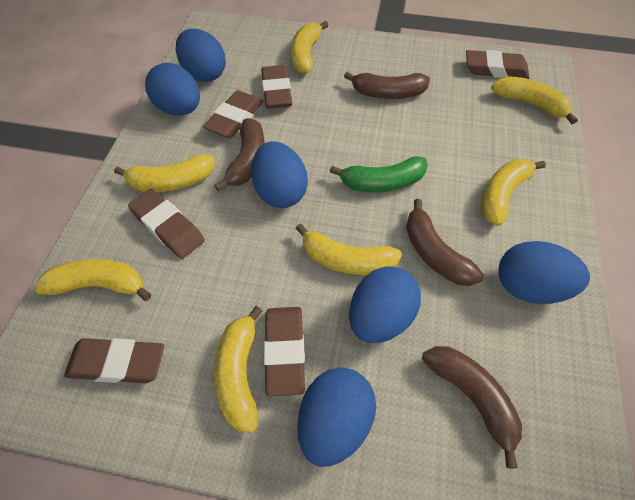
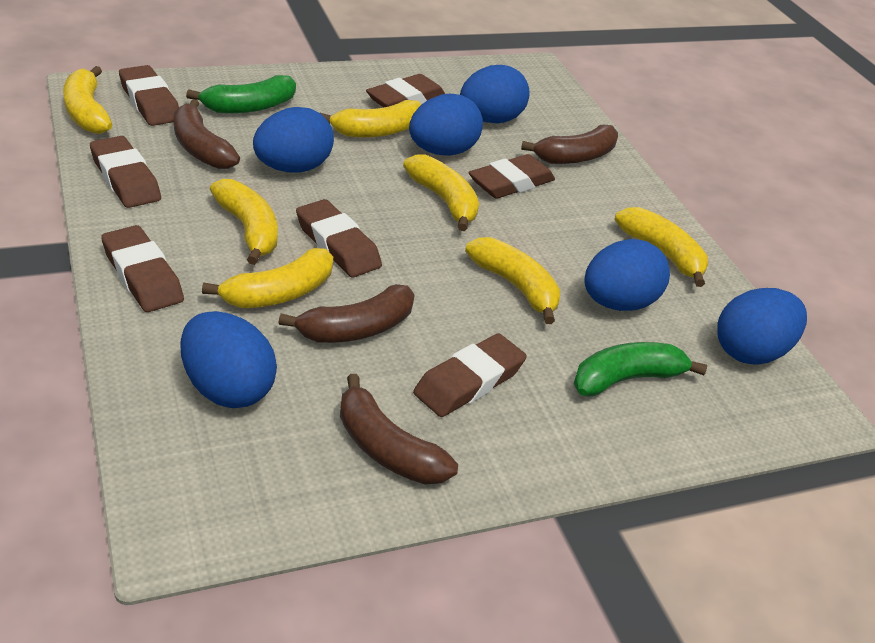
brown eraser: 6 -> 7
green banana: 1 -> 2

